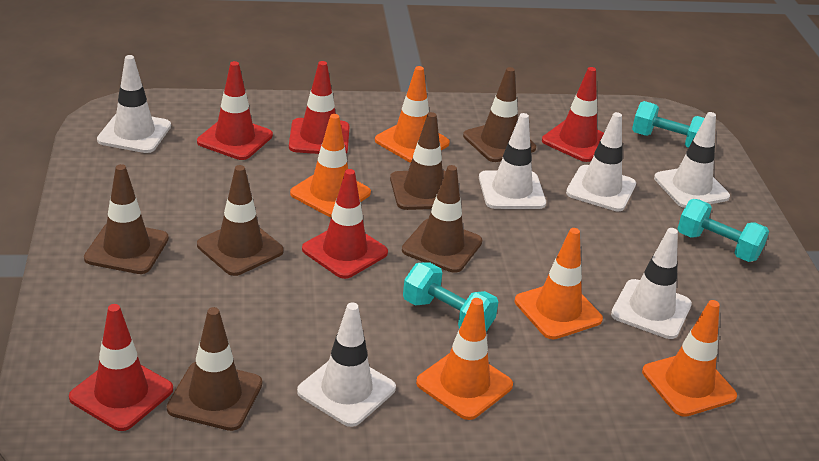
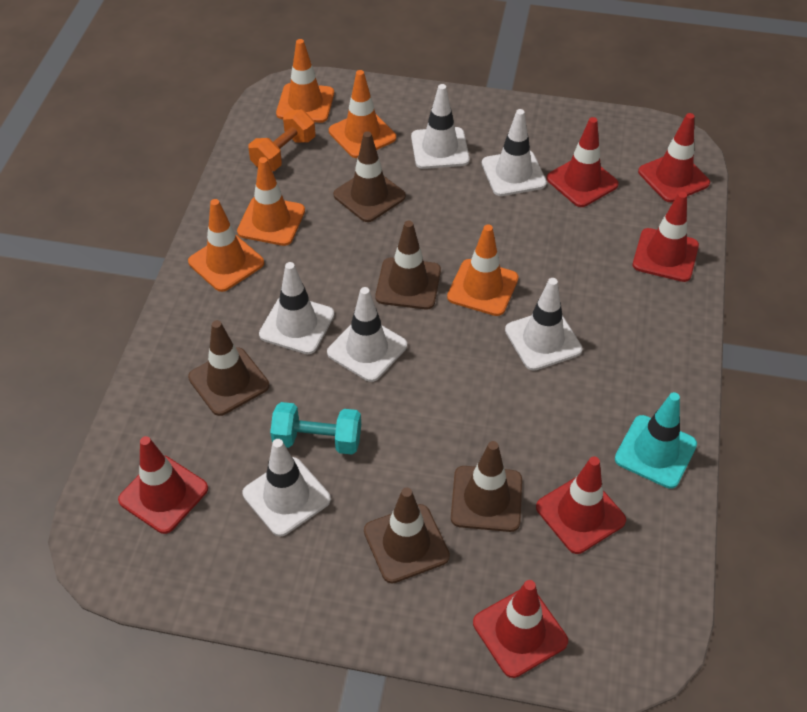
brown traffic cone: 6 -> 5
orange dumbbell: 0 -> 1
red traffic cone: 5 -> 6
turquoise dumbbell: 3 -> 1
turquoise traffic cone: 0 -> 1

